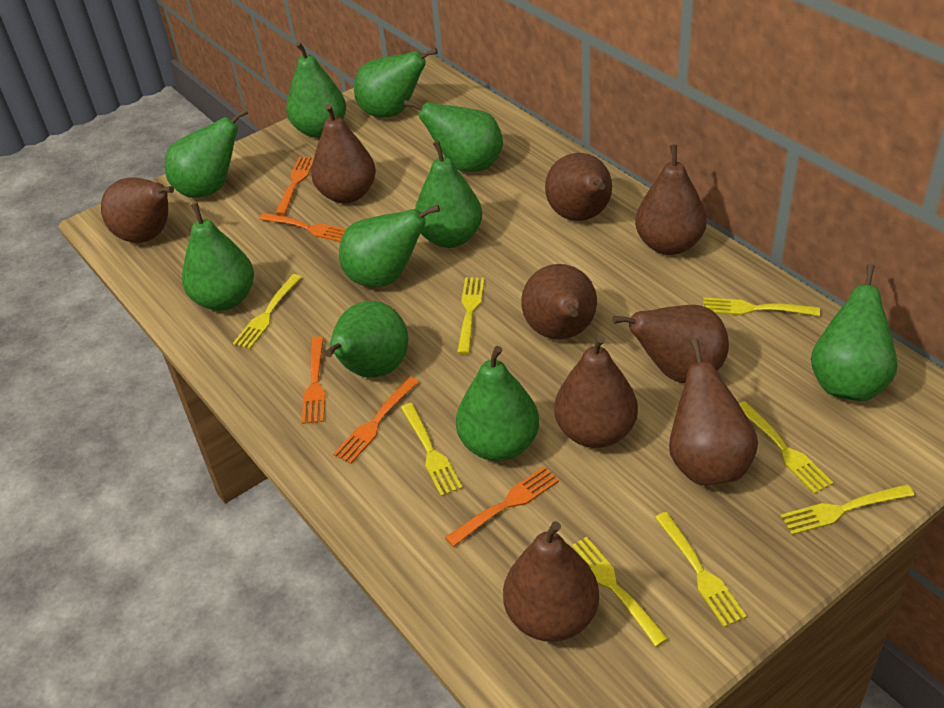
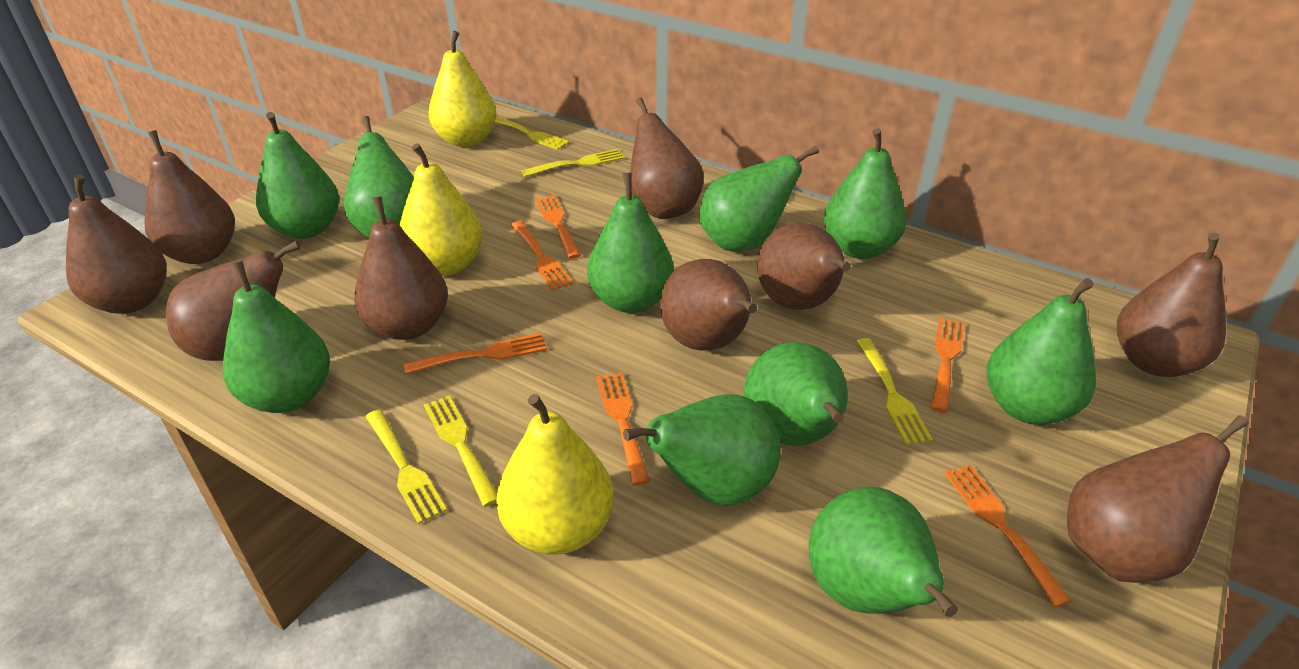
orange fork: 5 -> 6
yellow fork: 8 -> 5
yellow pear: 0 -> 3

